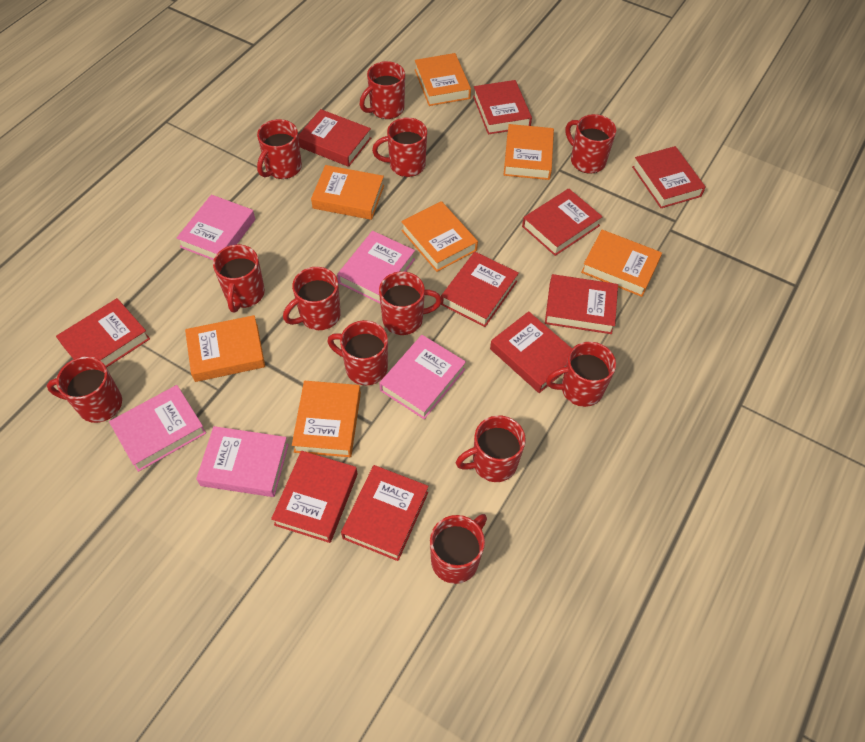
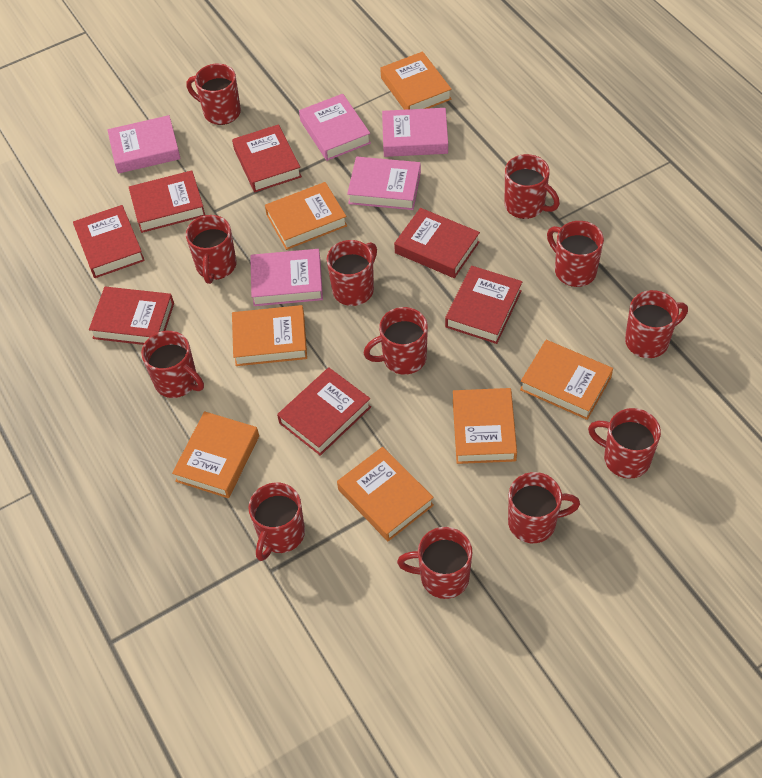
red book: 10 -> 7

